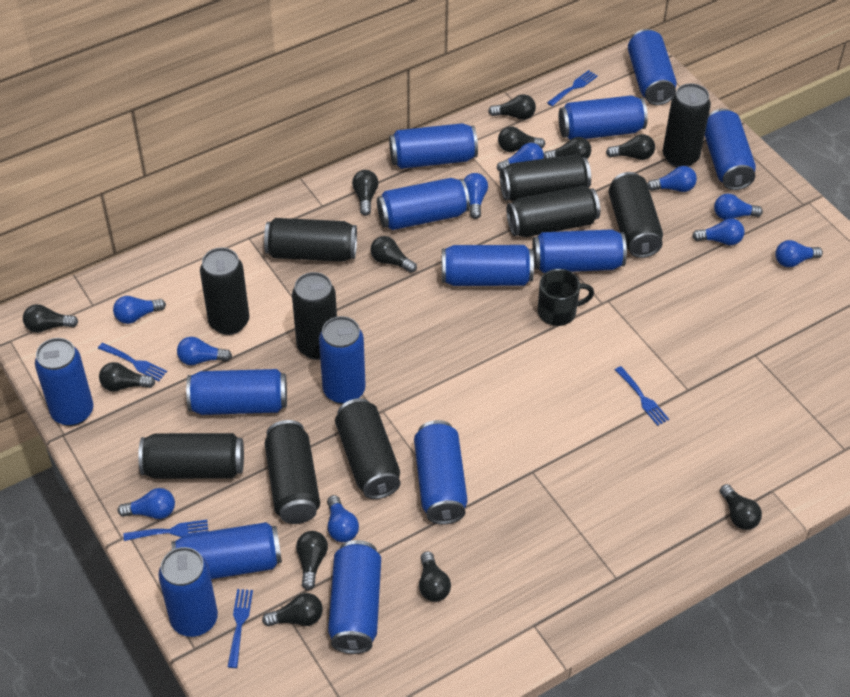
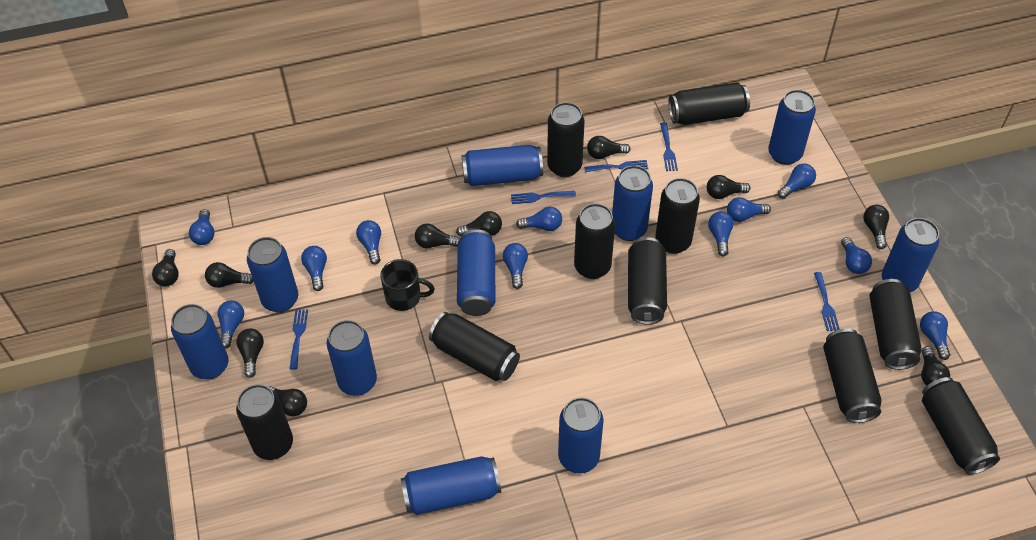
black light bulb: 12 -> 10
blue can: 14 -> 10
blue light bulb: 10 -> 11

